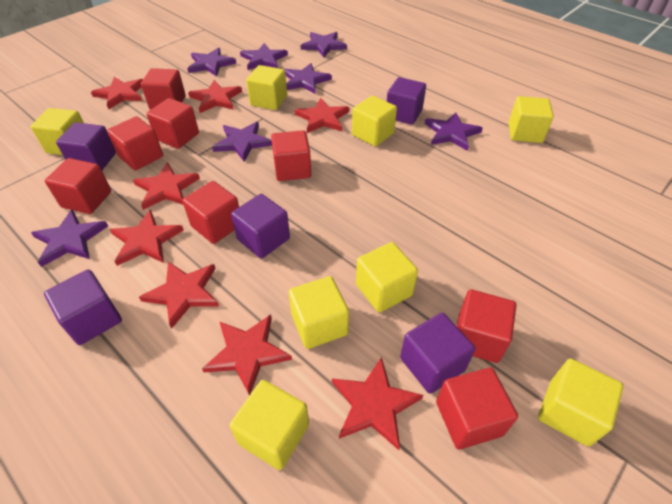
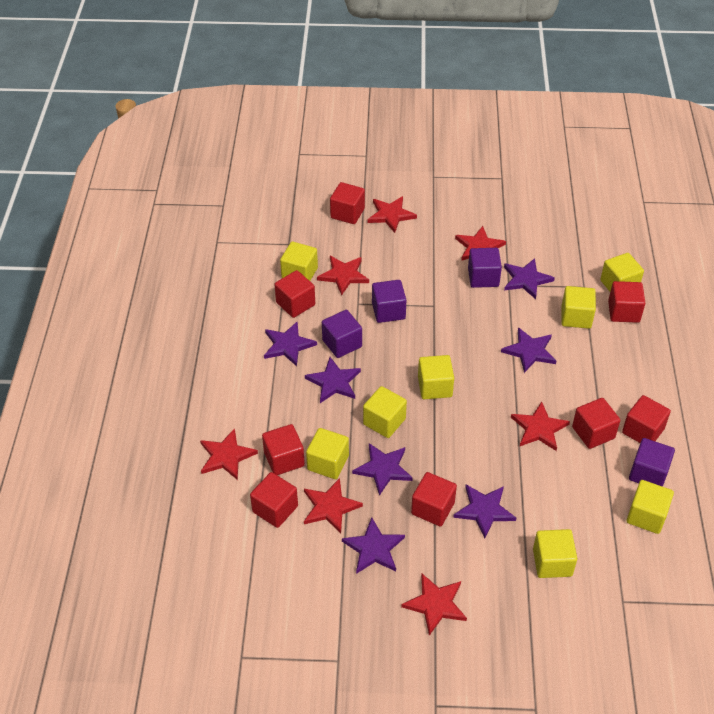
purple cube: 5 -> 4
red star: 8 -> 7

